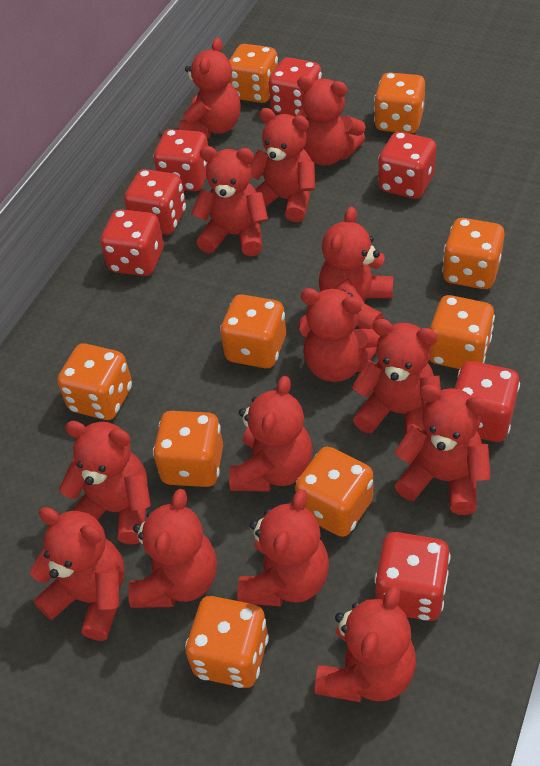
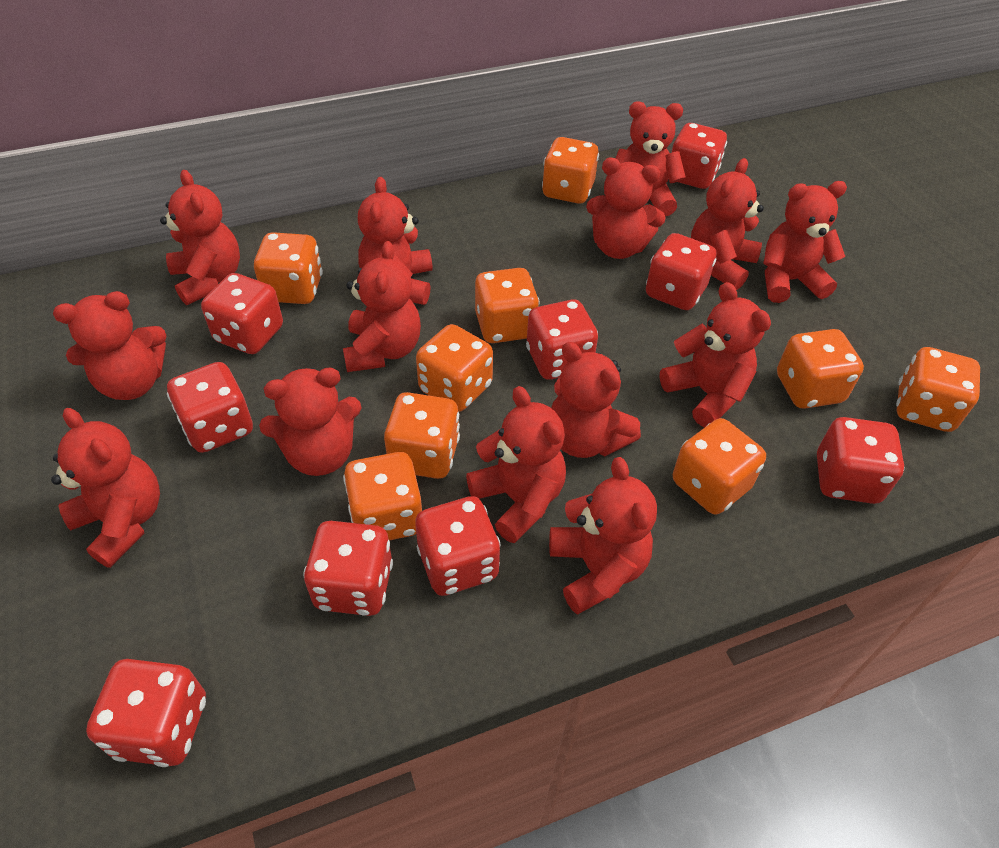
red dice: 7 -> 9

